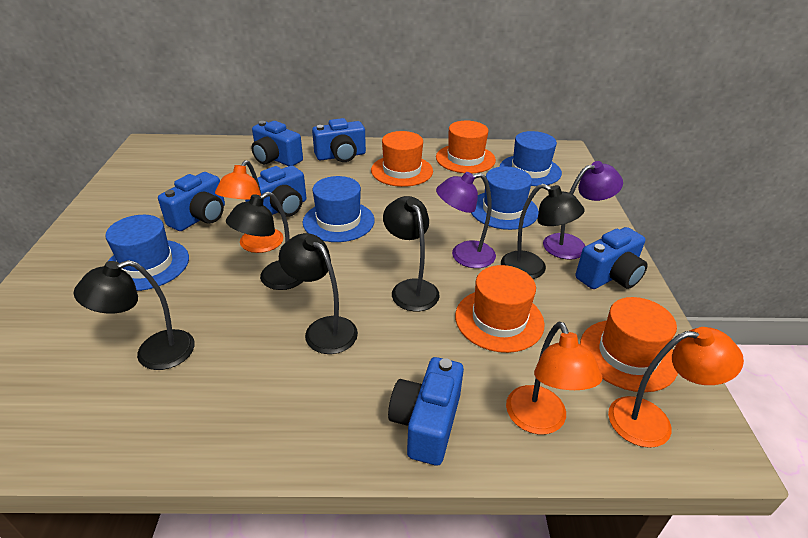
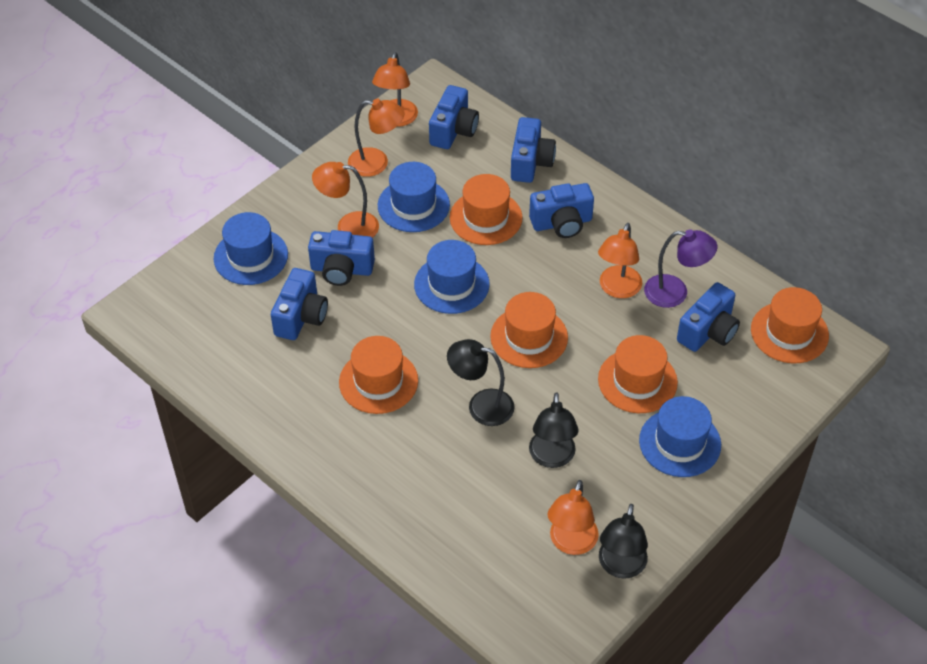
black lamp: 5 -> 3
orange hat: 4 -> 5
orange lamp: 3 -> 5
purple lamp: 2 -> 1

